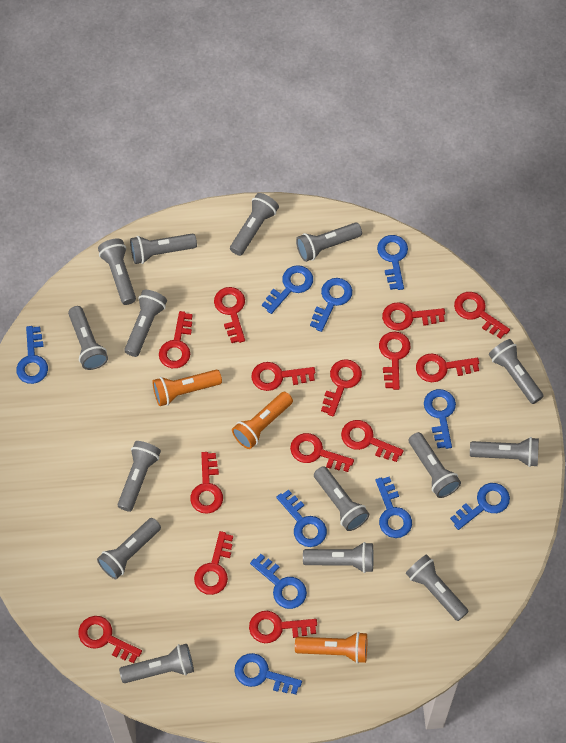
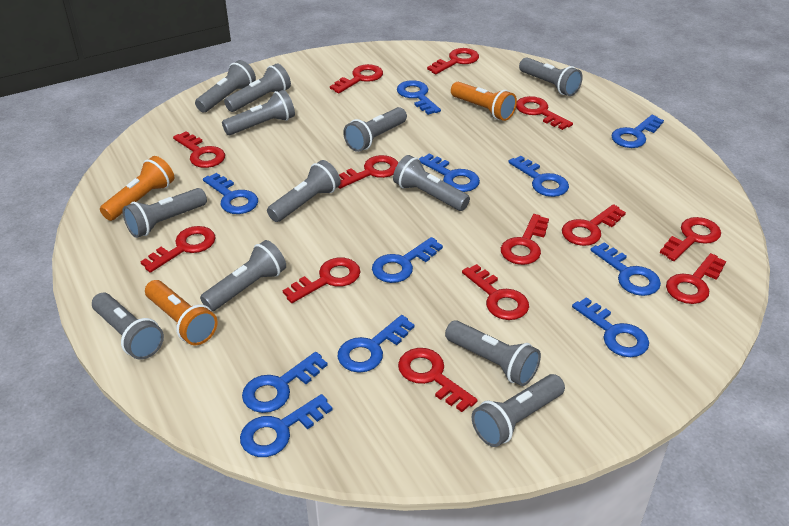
blue key: 10 -> 11
grey flashlight: 15 -> 12
red key: 14 -> 13

